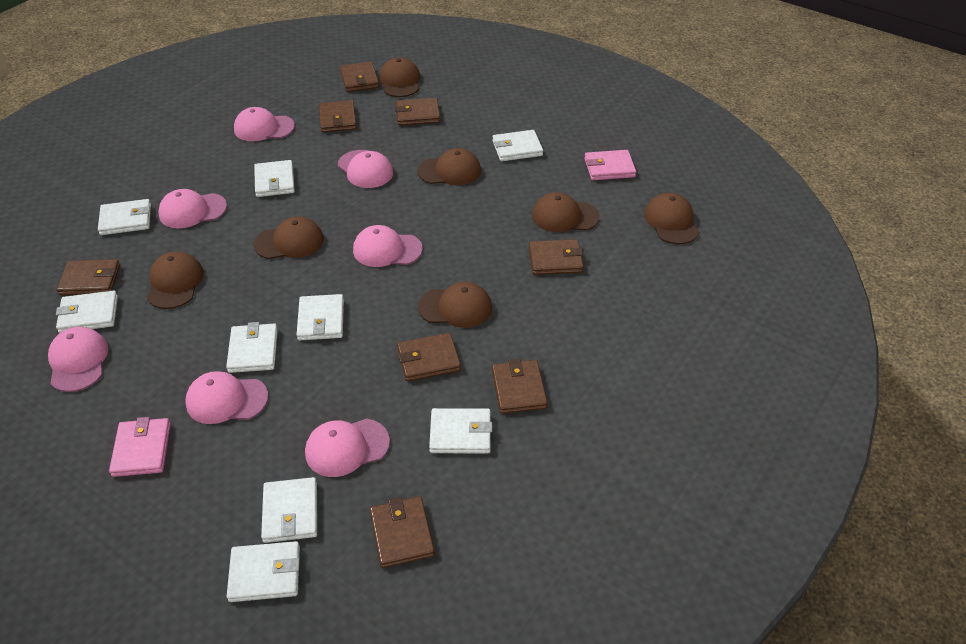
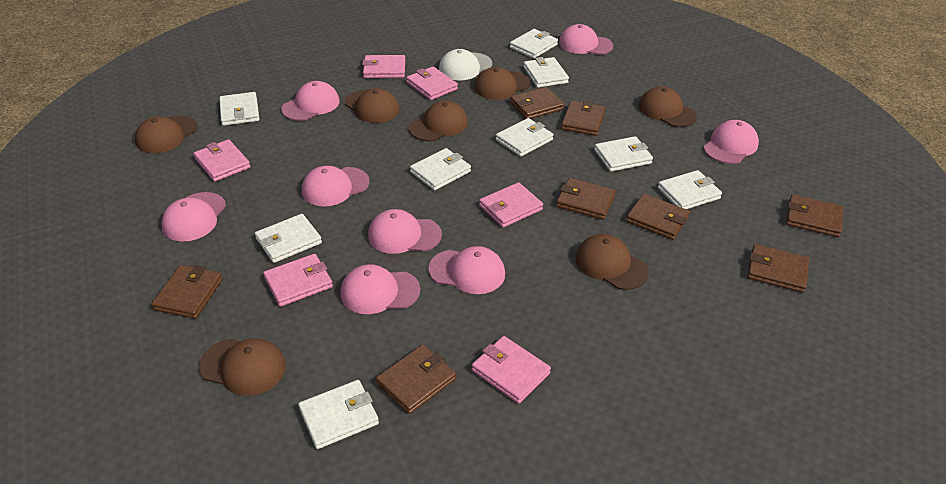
pink cap: 7 -> 8
pink wallet: 2 -> 6
white cap: 0 -> 1

